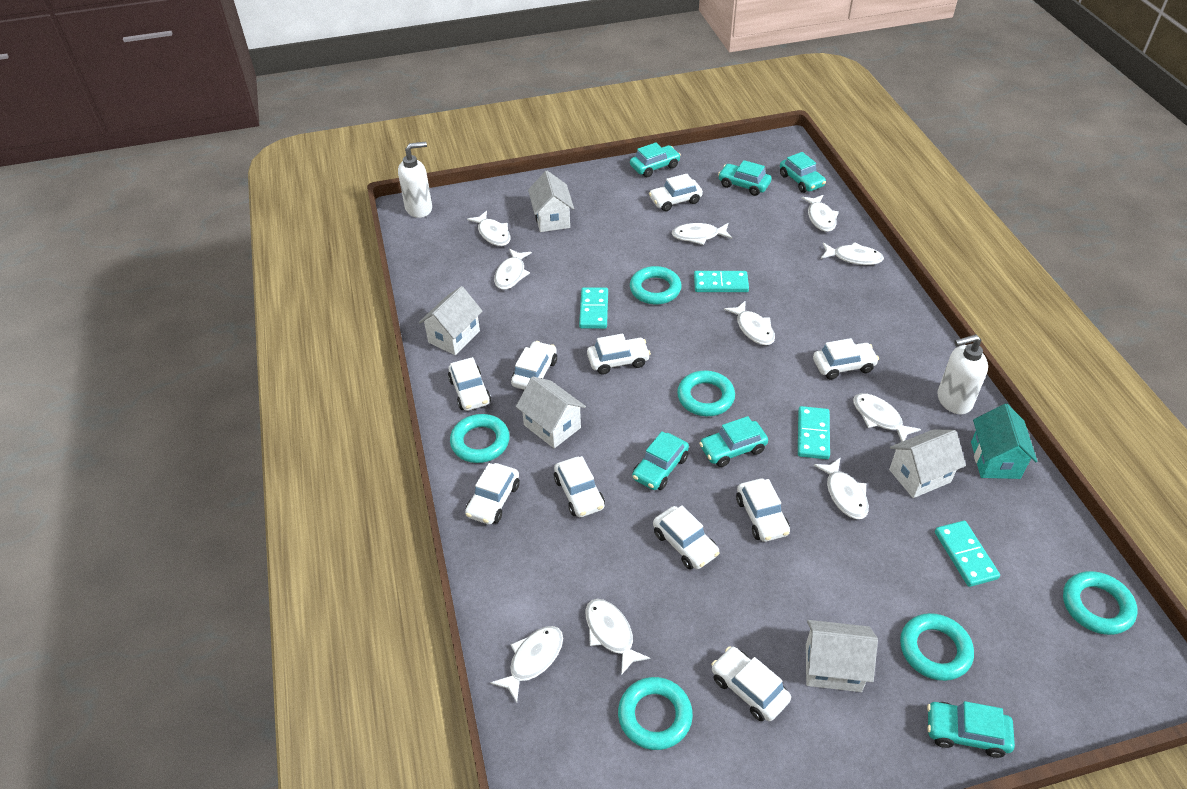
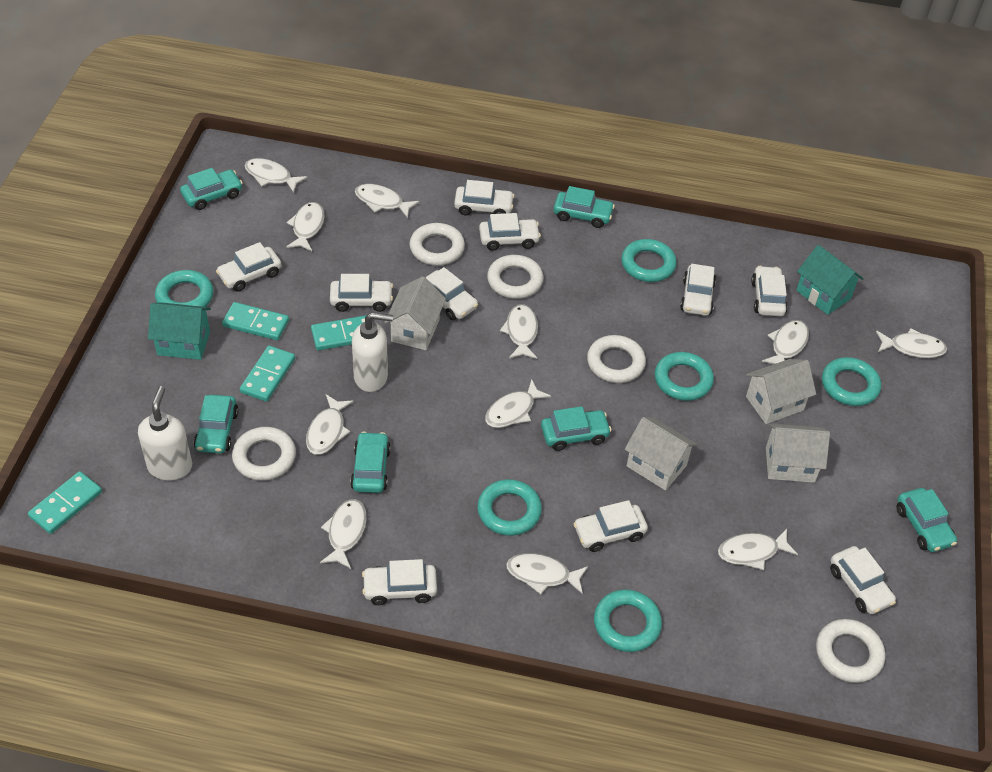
turquoise house: 1 -> 2
white fish: 10 -> 11
white house: 5 -> 4
white ring: 0 -> 5

